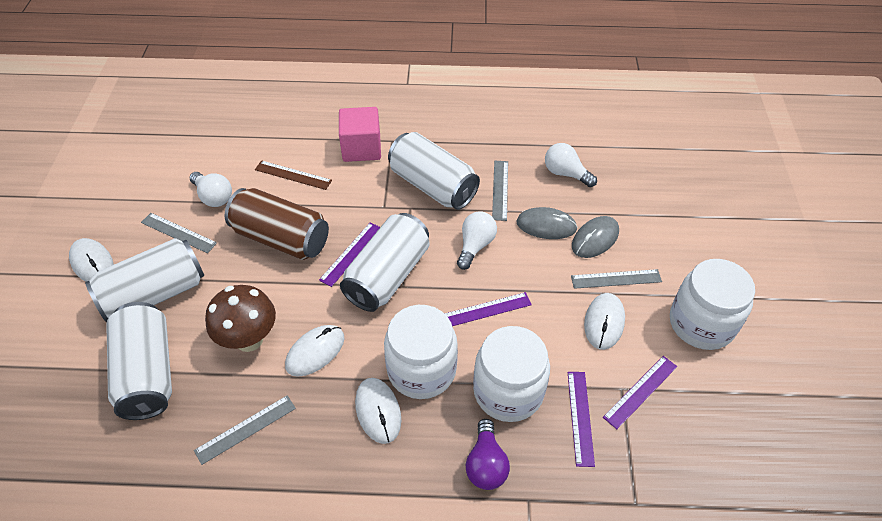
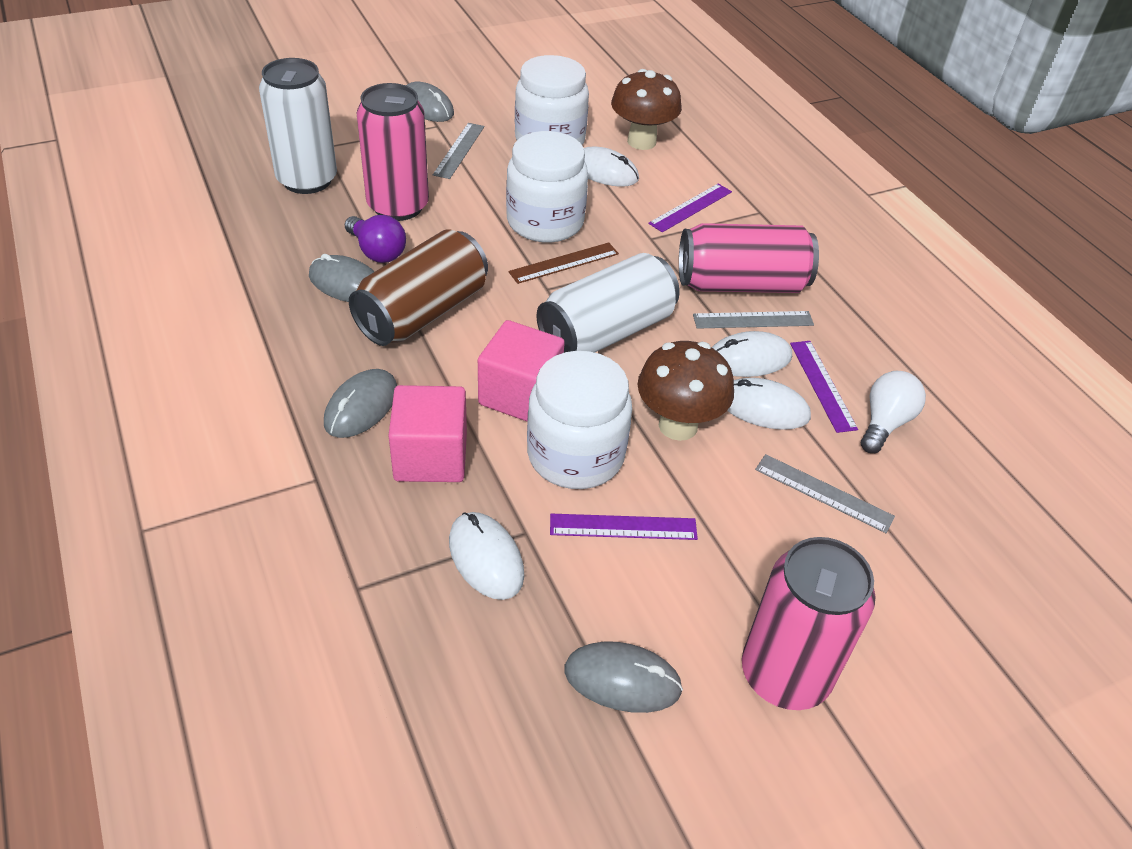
brown mushroom: 1 -> 2
grey mouse: 2 -> 4
grey ruler: 4 -> 3
pink can: 0 -> 3
pink cube: 1 -> 2
purple ruler: 4 -> 3
white can: 4 -> 2
white light bulb: 3 -> 1

